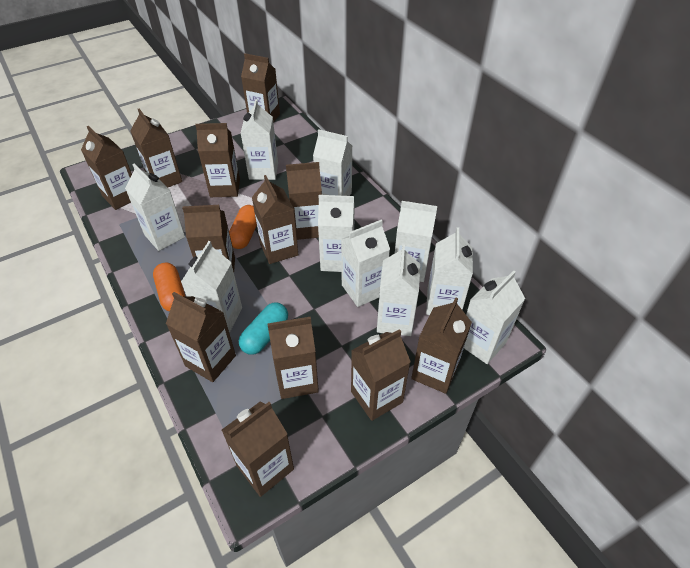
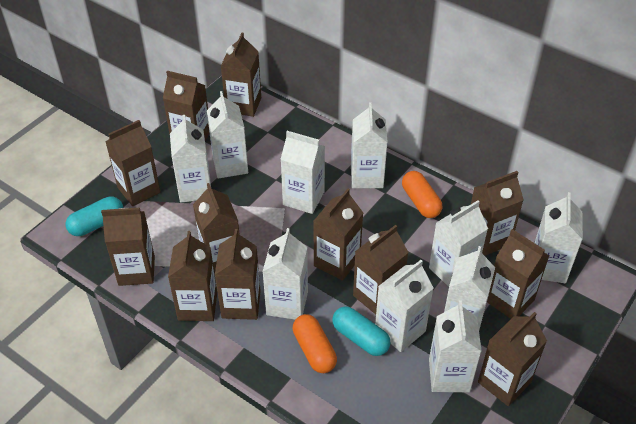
turquoise capsule: 1 -> 2

